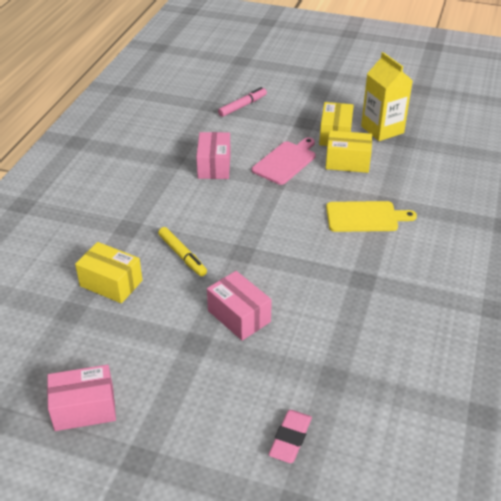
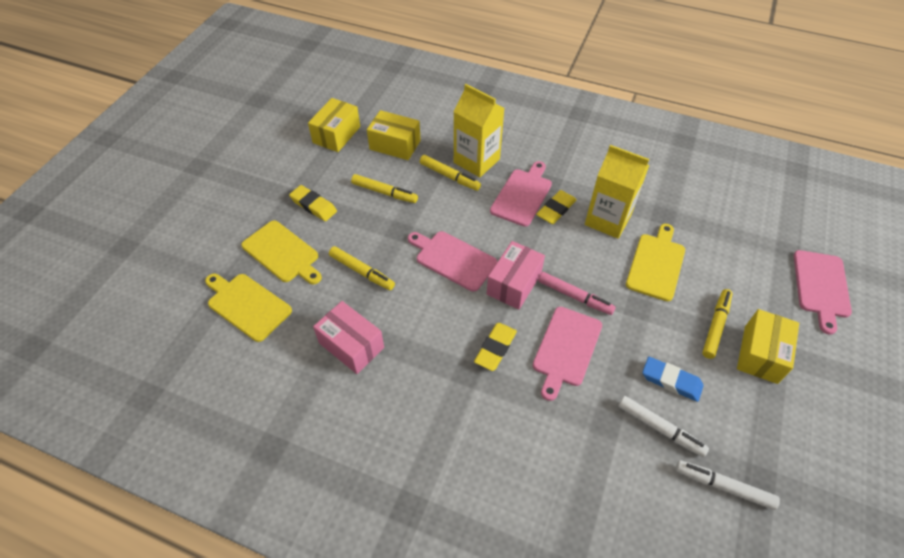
blue eraser: 0 -> 1
pink box: 3 -> 2
pink cutting board: 1 -> 4
pink eraser: 1 -> 0
white marker: 0 -> 2
yellow carton: 1 -> 2
yellow cutting board: 1 -> 3
yellow eraser: 0 -> 3
yellow marker: 1 -> 4

